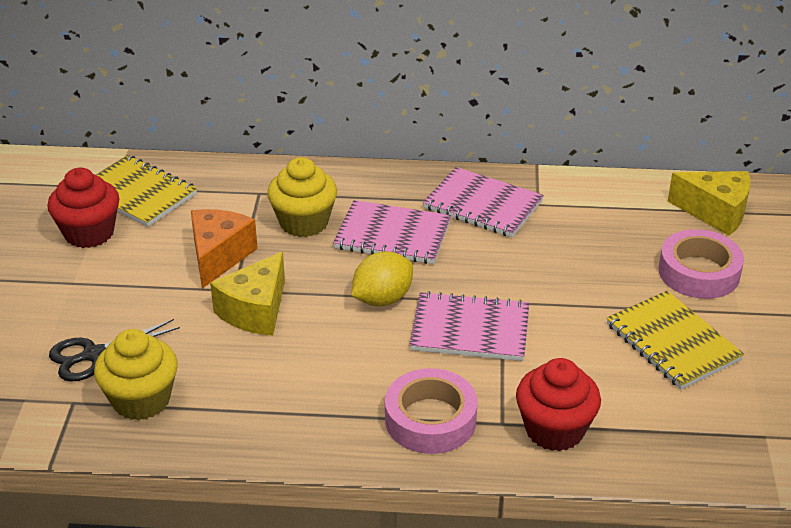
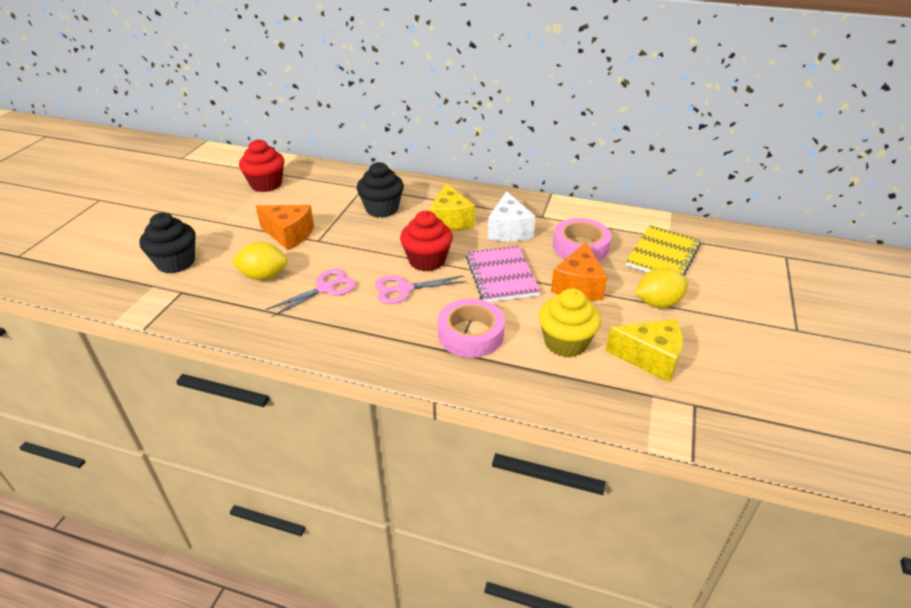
black cupcake: 0 -> 2
black scissors: 1 -> 0
orange cheese: 1 -> 2
pink notebook: 3 -> 1
pink scissors: 0 -> 2
white cheese: 0 -> 1
yellow cupcake: 2 -> 1
yellow lemon: 1 -> 2
yellow notebook: 2 -> 1

